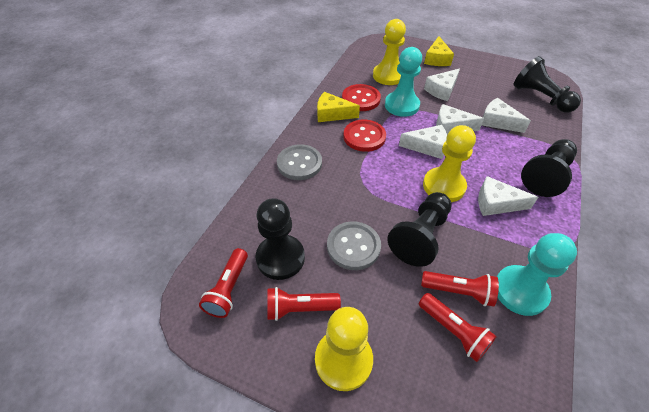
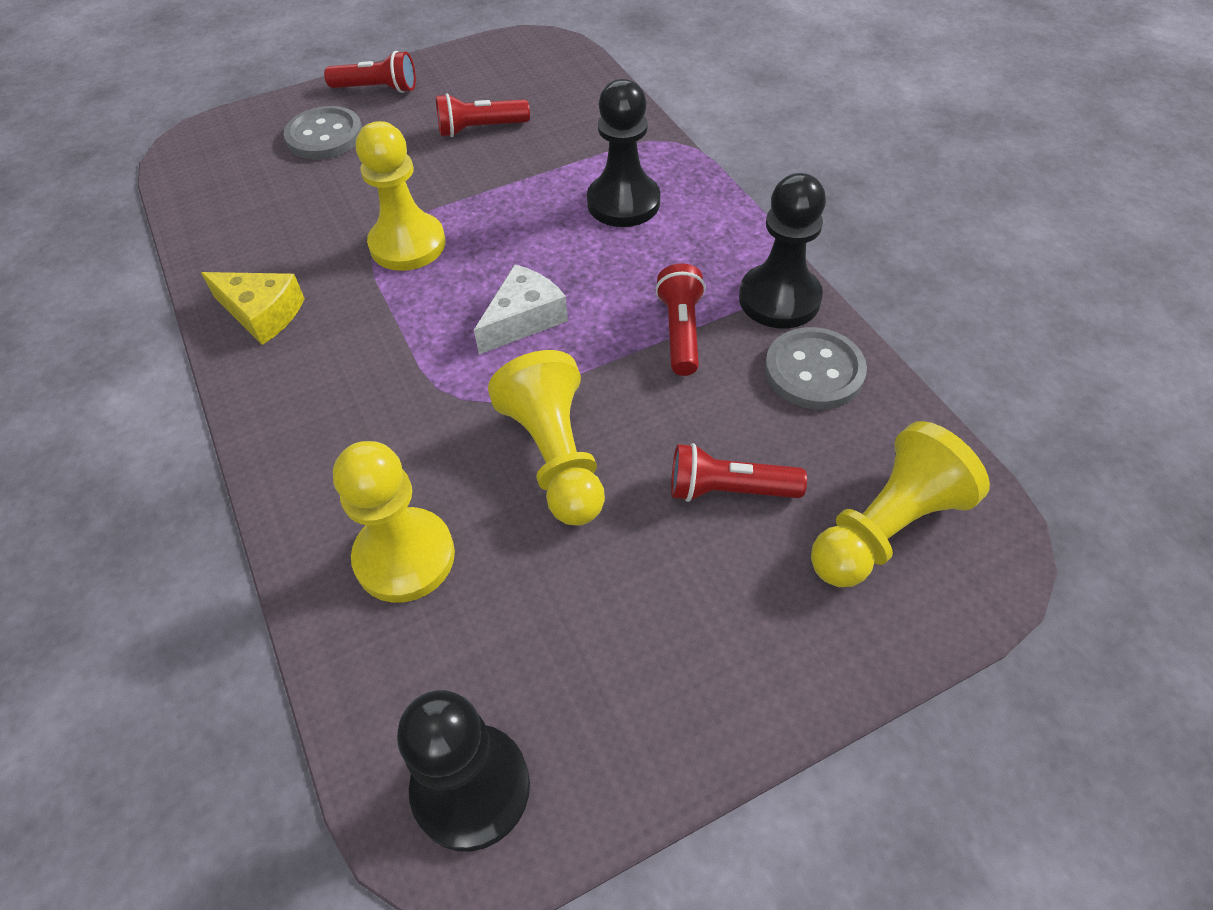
black pawn: 4 -> 3
red button: 2 -> 0
turquoise pawn: 2 -> 0
white cheese: 5 -> 1
yellow cheese: 2 -> 1
yellow pawn: 3 -> 4

